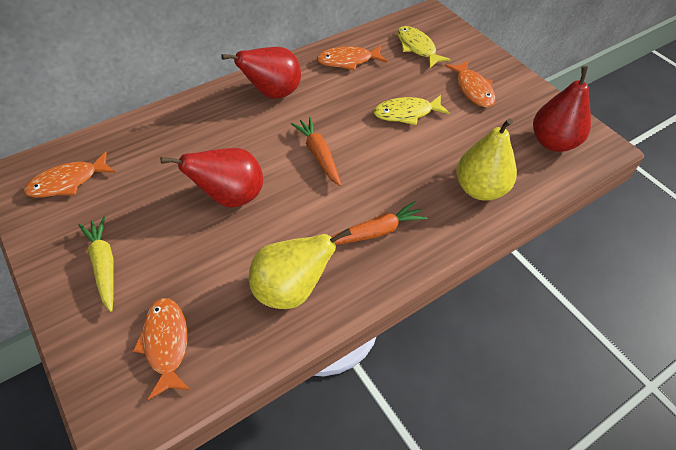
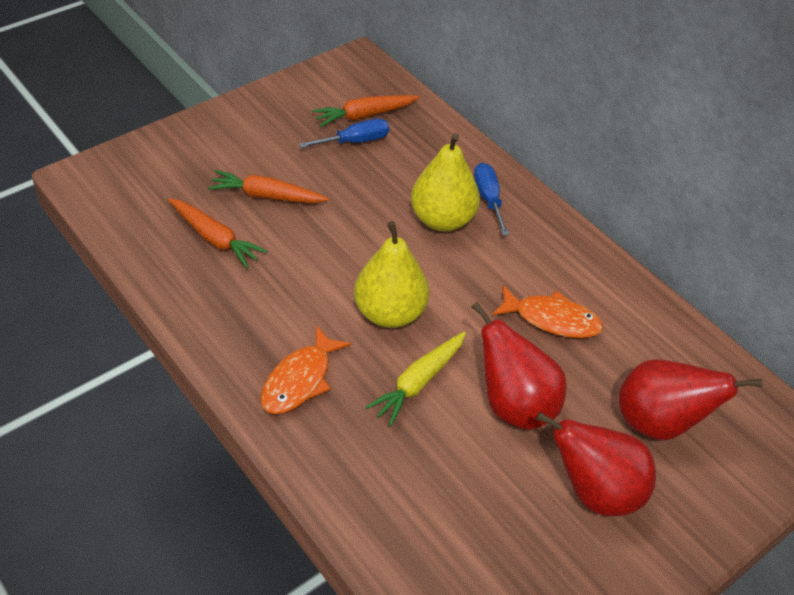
blue screwdriver: 0 -> 2
orange carrot: 2 -> 3
orange fish: 4 -> 2
yellow fish: 2 -> 0

